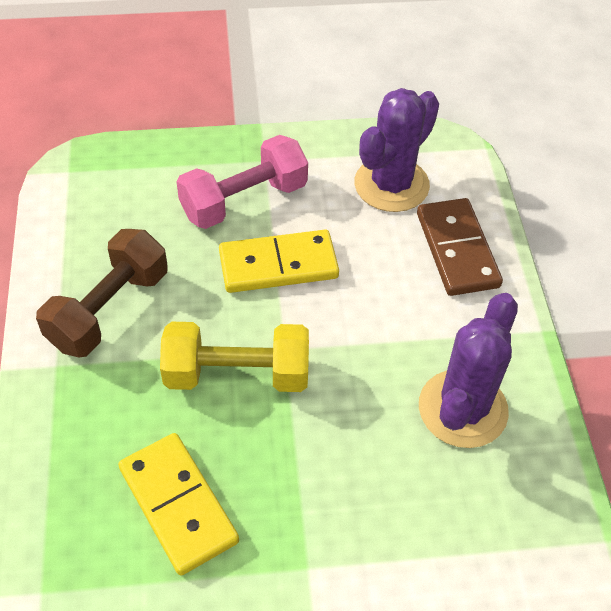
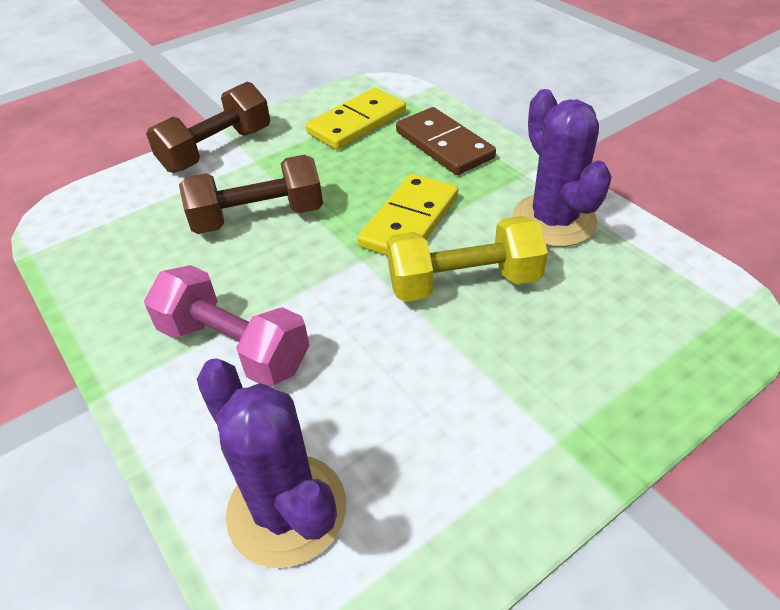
brown dumbbell: 1 -> 2

